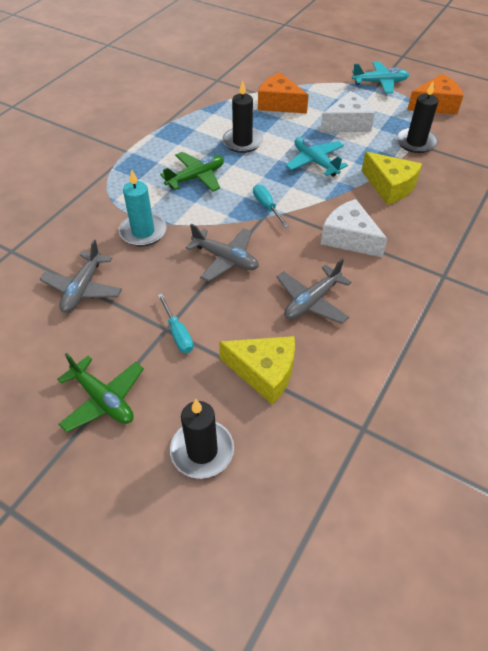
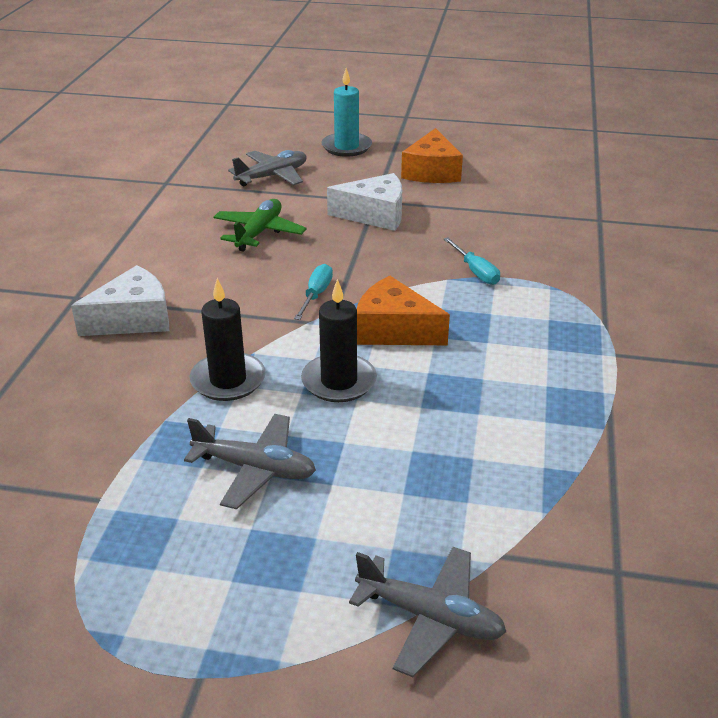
black candle: 3 -> 2
green plane: 2 -> 1
turquoise plane: 2 -> 0
yellow cheese: 2 -> 0

